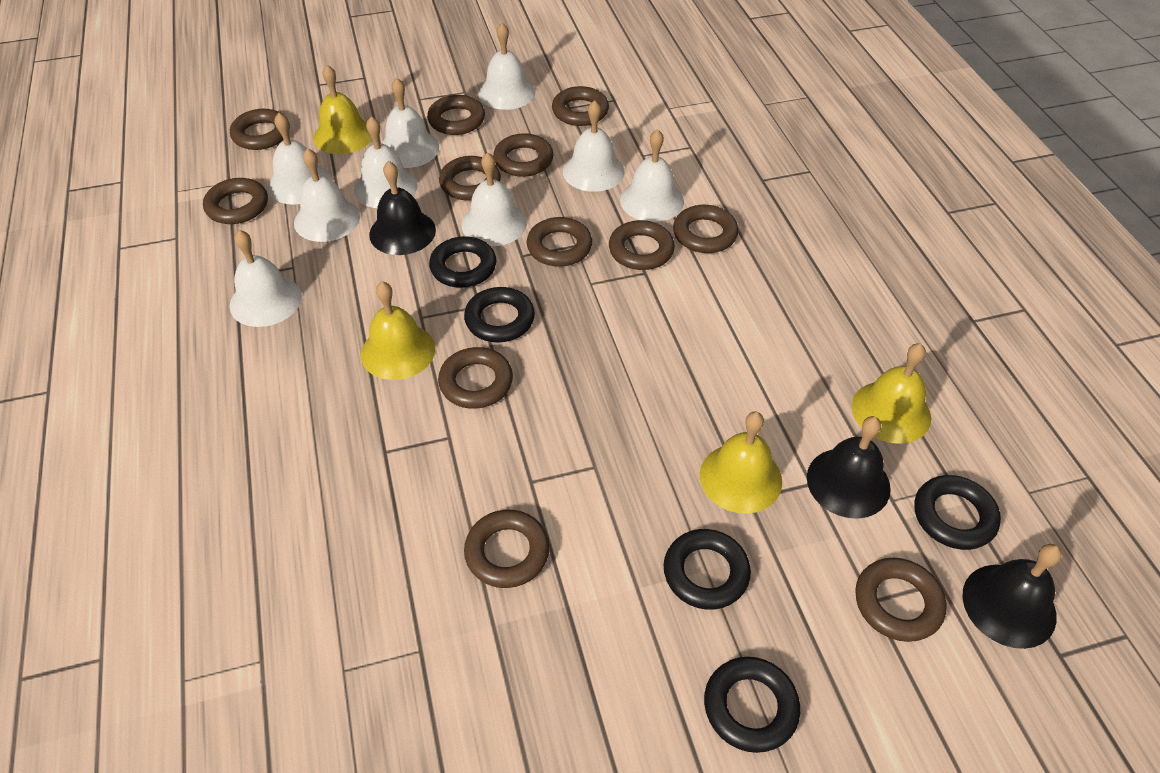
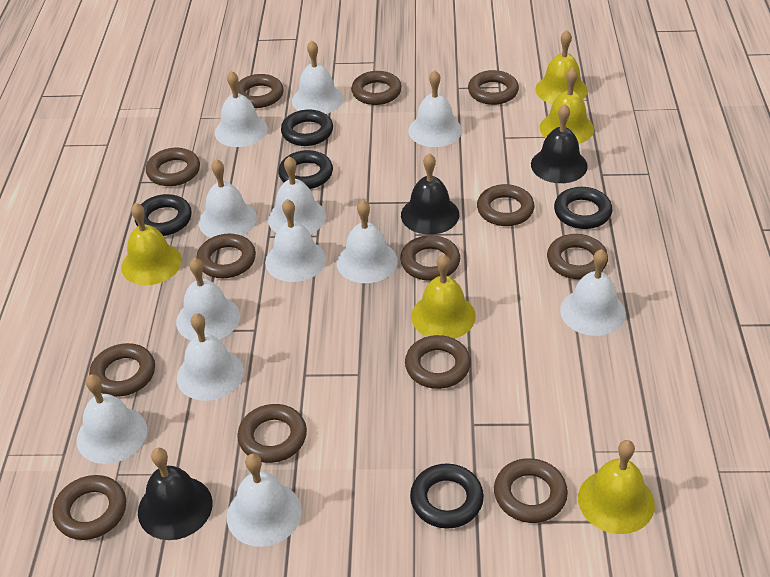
brown ring: 12 -> 13
white bell: 9 -> 12
yellow bell: 4 -> 5

